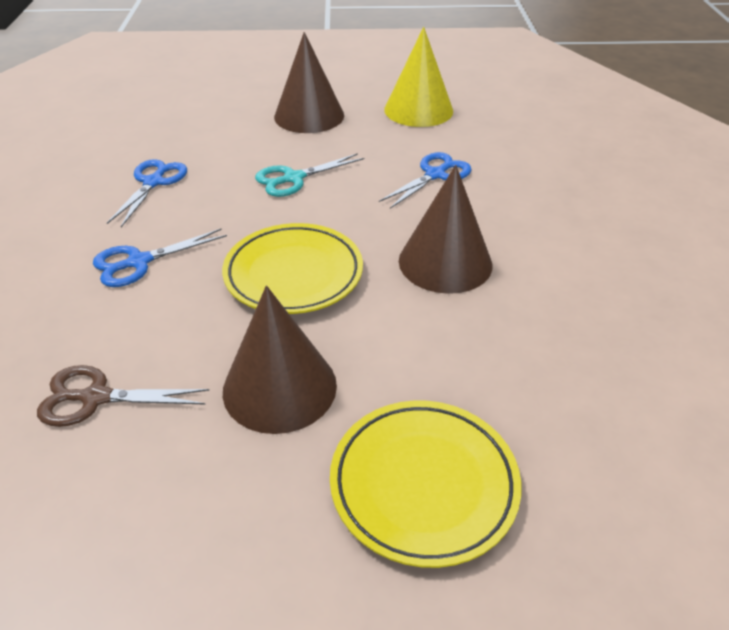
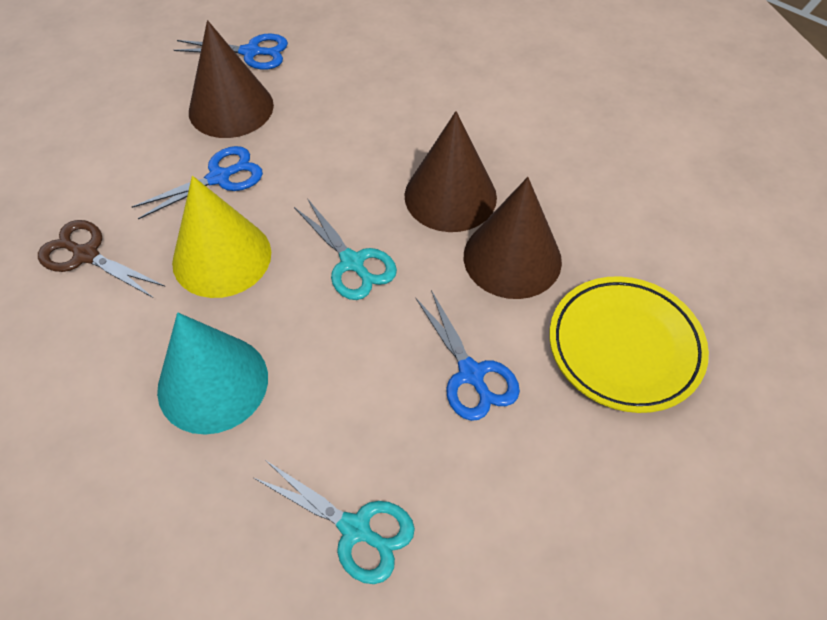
turquoise cone: 0 -> 1
turquoise scissors: 1 -> 2
yellow plate: 2 -> 1

